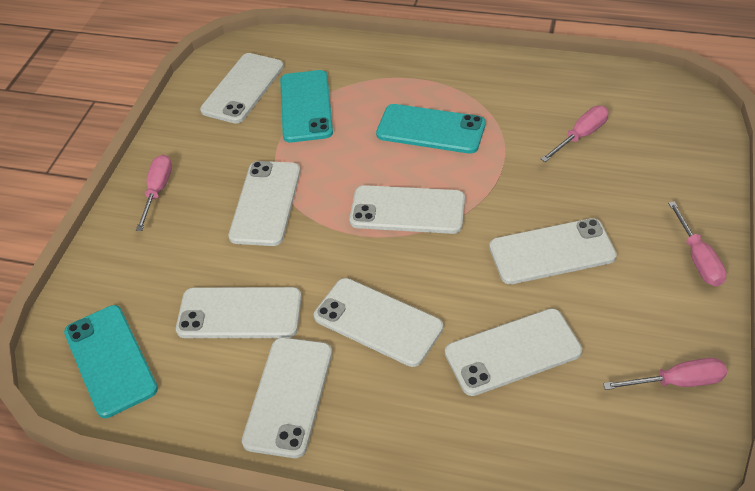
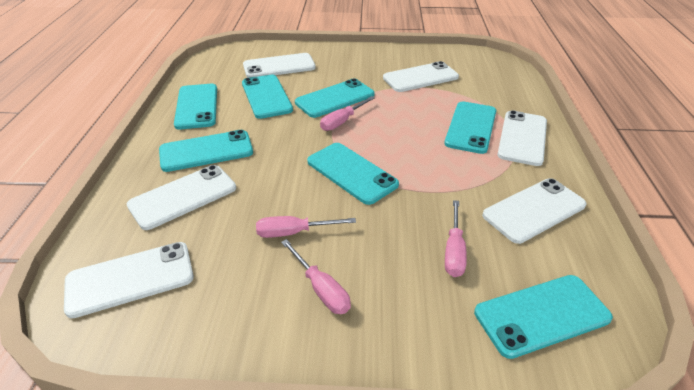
turquoise phone: 3 -> 7
white phone: 8 -> 6

